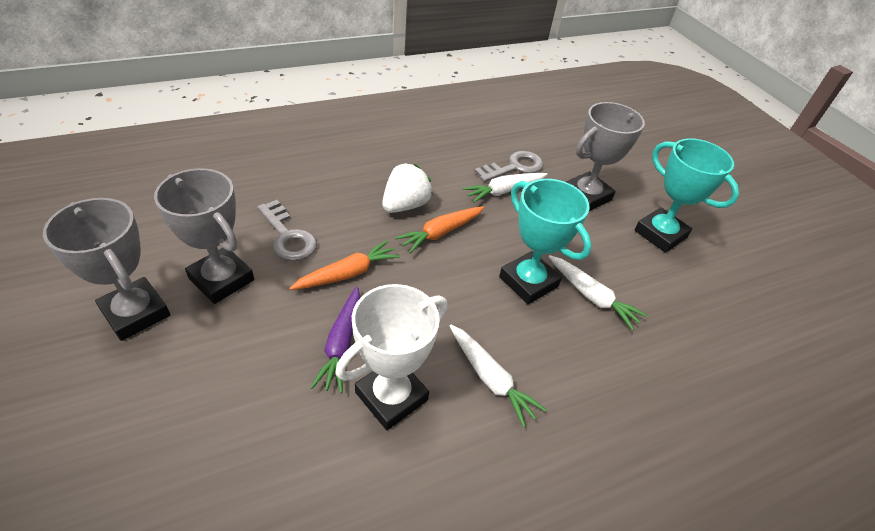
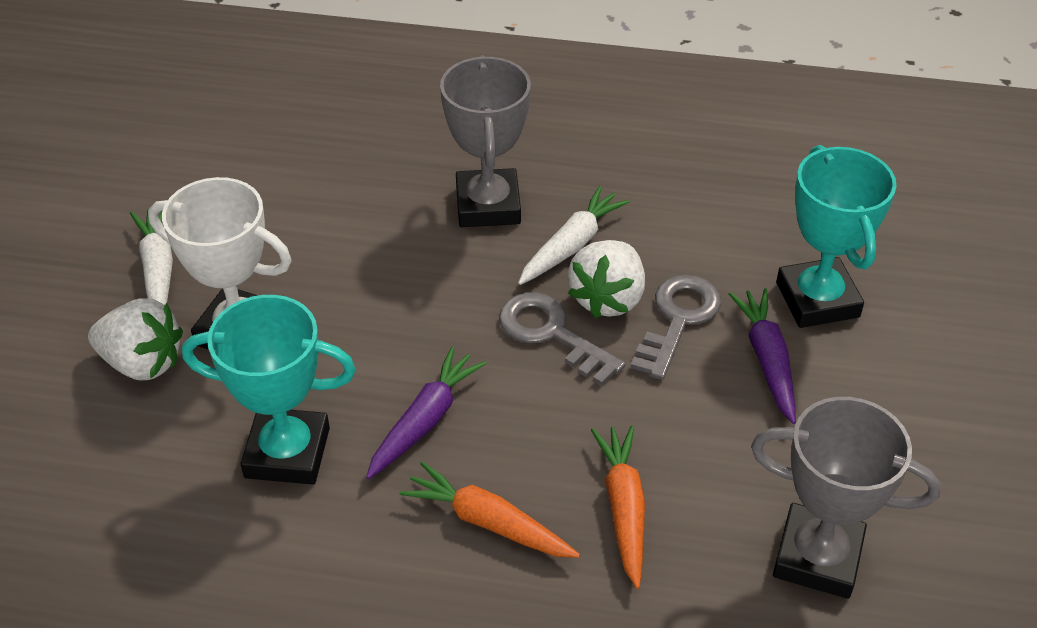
grey trophy: 3 -> 2
purple carrot: 1 -> 2
white carrot: 3 -> 2
white strawberry: 1 -> 2

